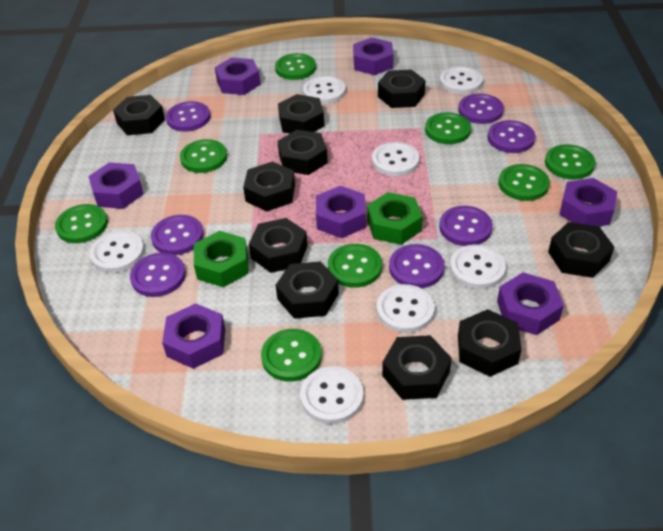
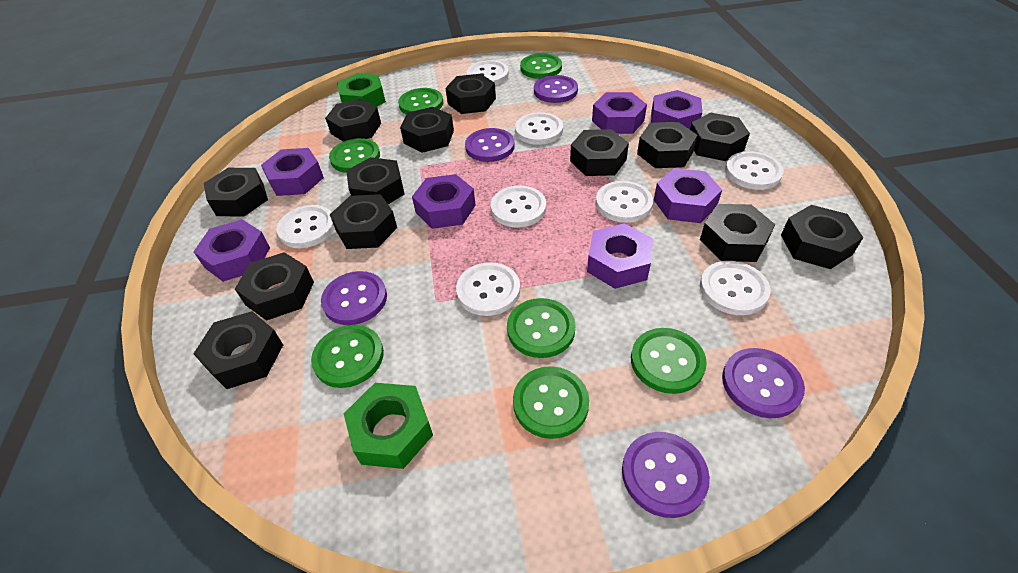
black nut: 10 -> 13
green button: 8 -> 7
purple button: 7 -> 5
white button: 7 -> 8

